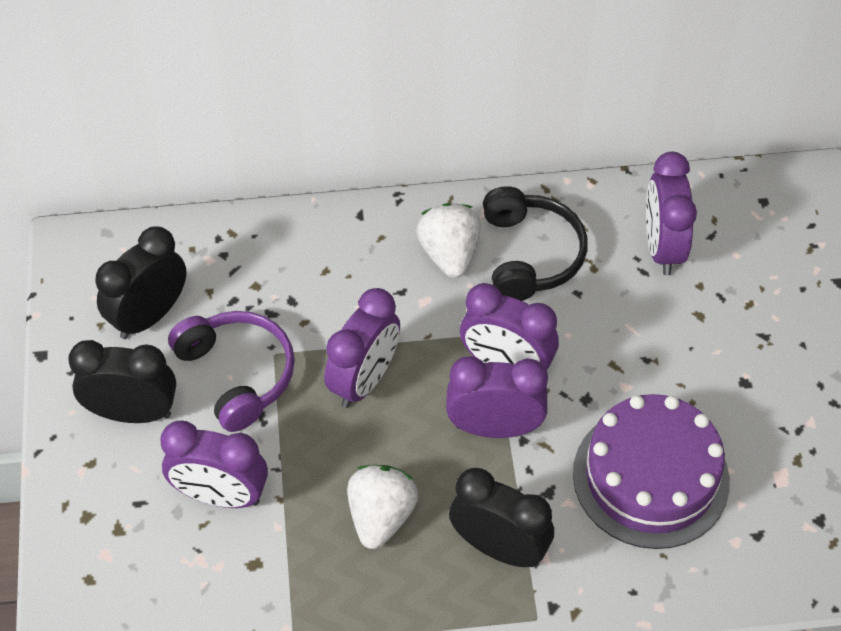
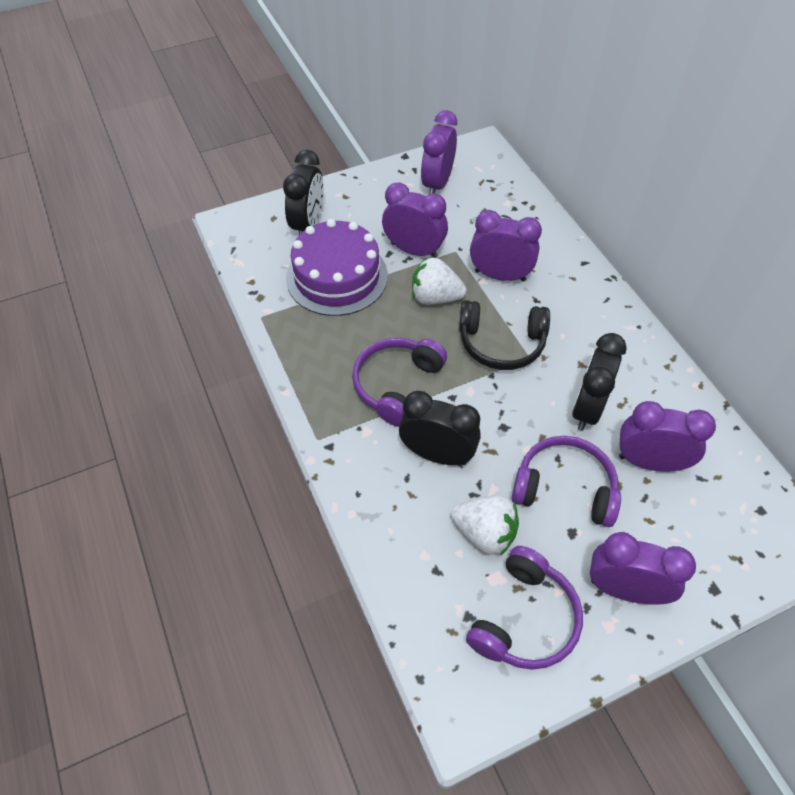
purple headphones: 1 -> 3

